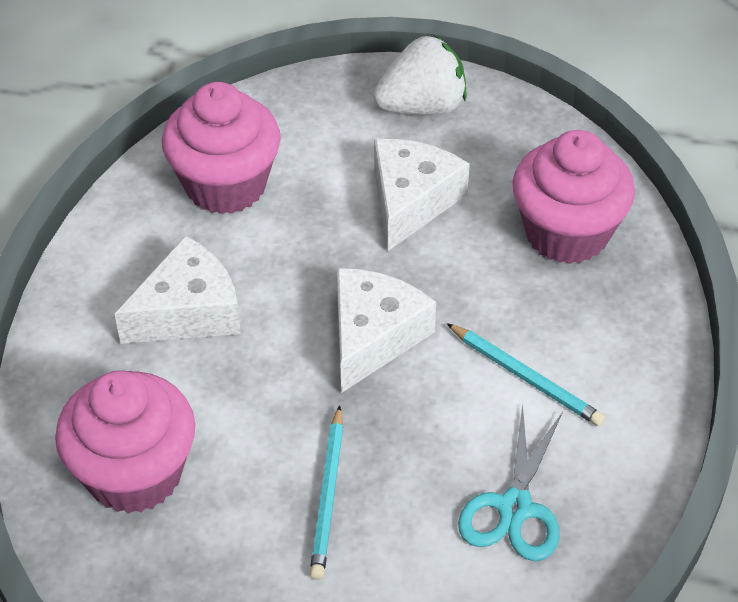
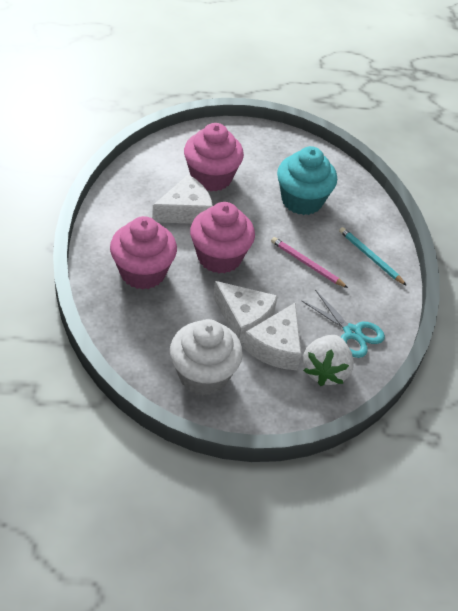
pink pencil: 0 -> 1
turquoise cupcake: 0 -> 1
turquoise pencil: 2 -> 1
white cupcake: 0 -> 1

